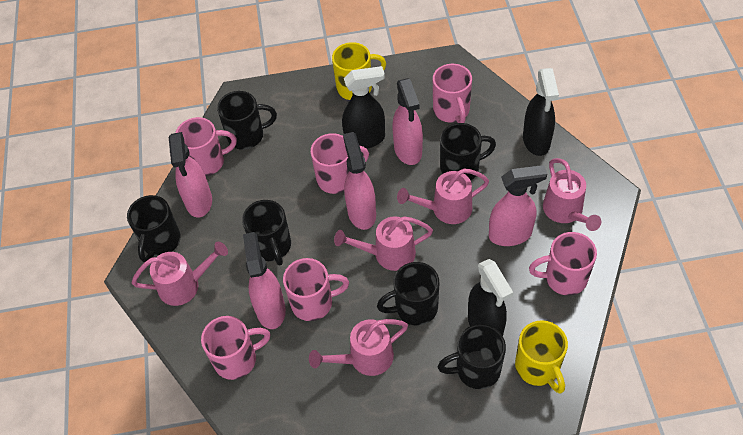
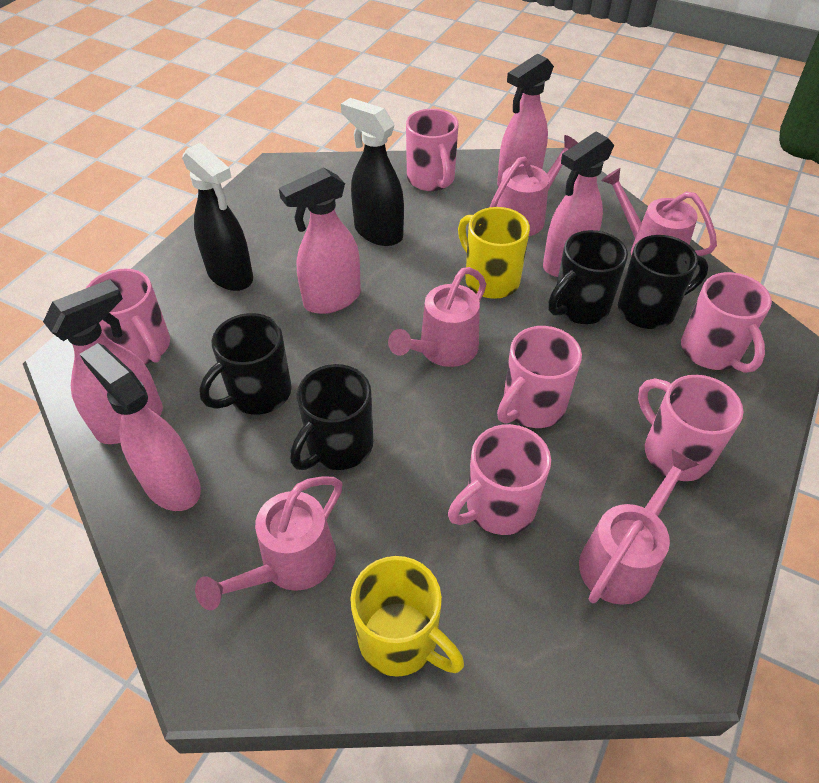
black mug: 6 -> 4
black spray bottle: 3 -> 2

